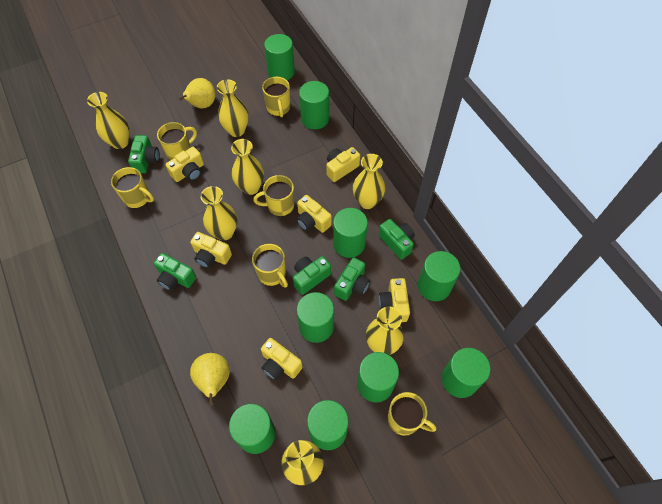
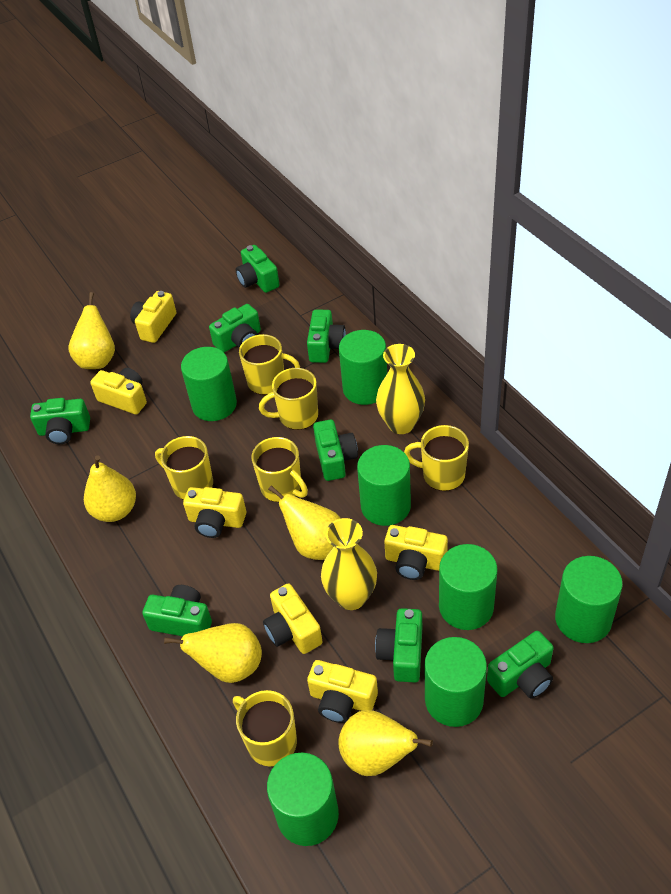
green camera: 5 -> 8
green cylinder: 9 -> 7
yellow pear: 2 -> 5
yellow vase: 7 -> 2

